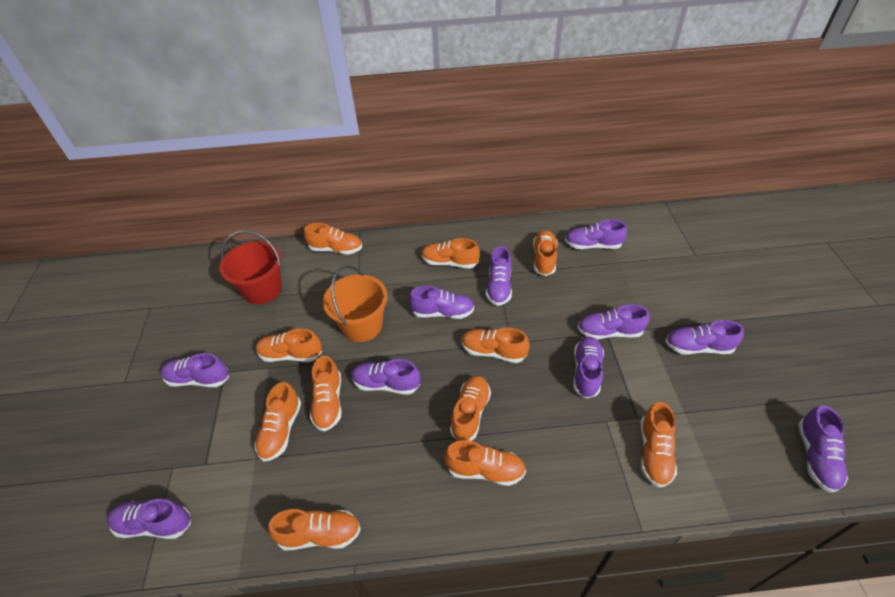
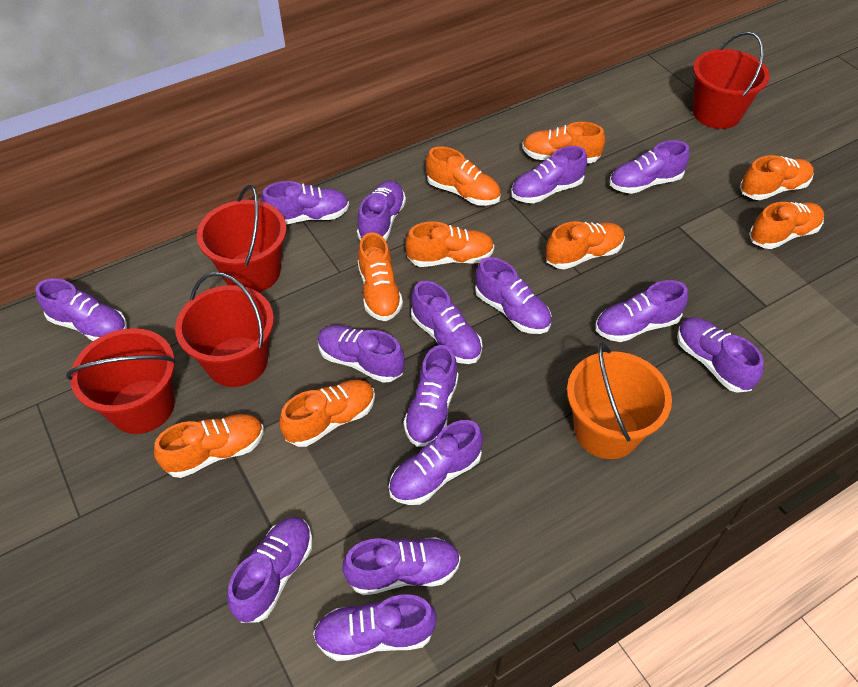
orange shoe: 11 -> 9
purple shoe: 10 -> 15
red bucket: 1 -> 4

